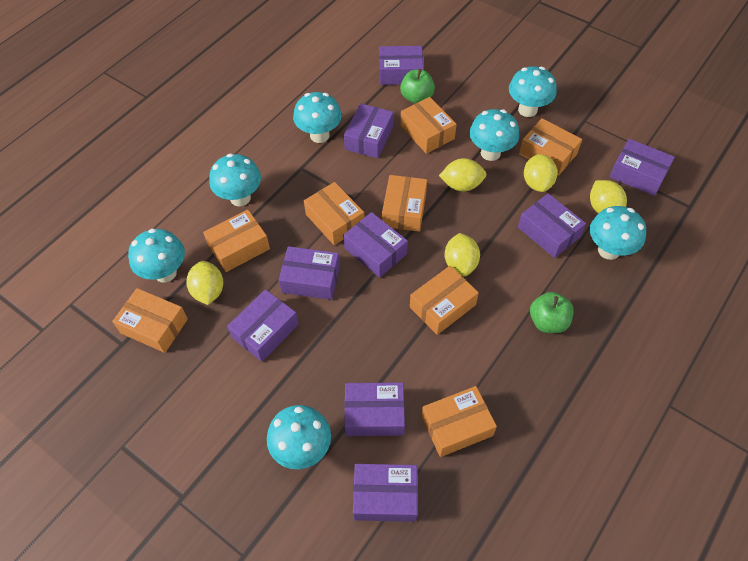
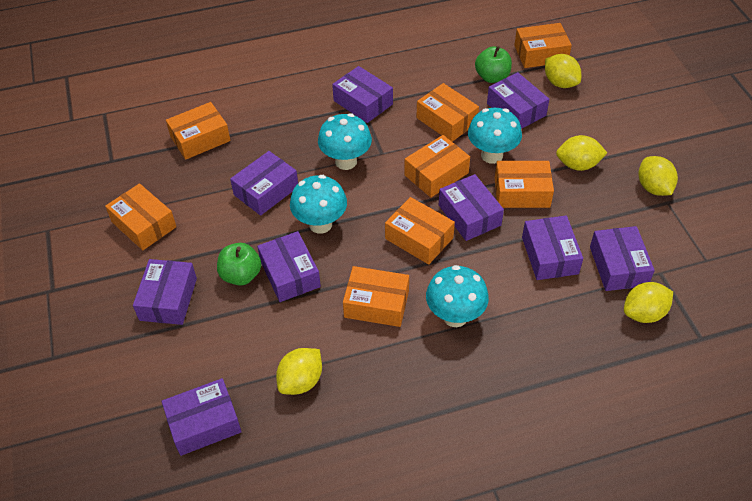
turquoise mushroom: 7 -> 4

